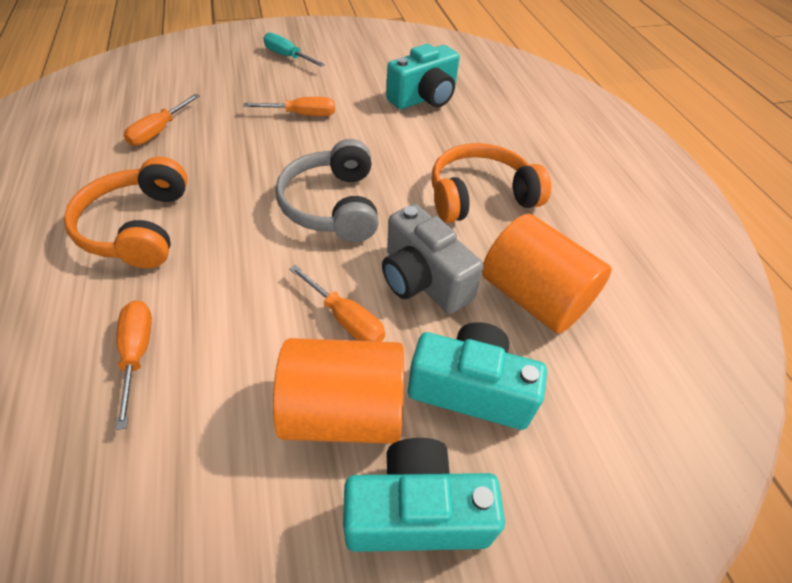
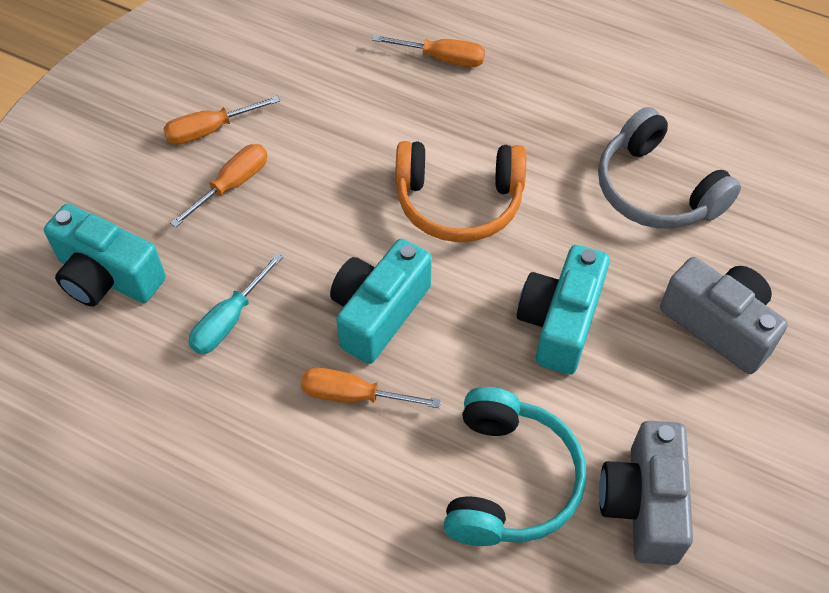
grey camera: 1 -> 2
orange cylinder: 2 -> 0
orange headphones: 2 -> 1
turquoise headphones: 0 -> 1

